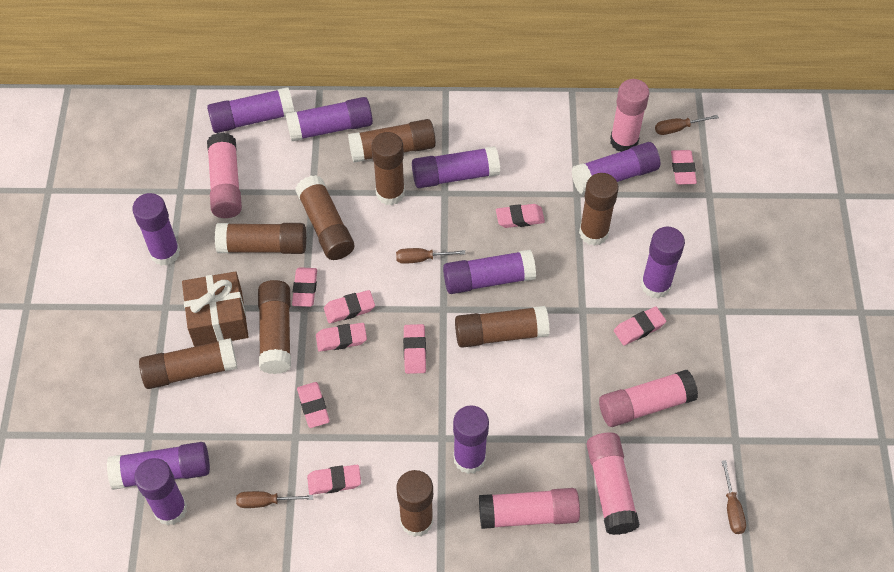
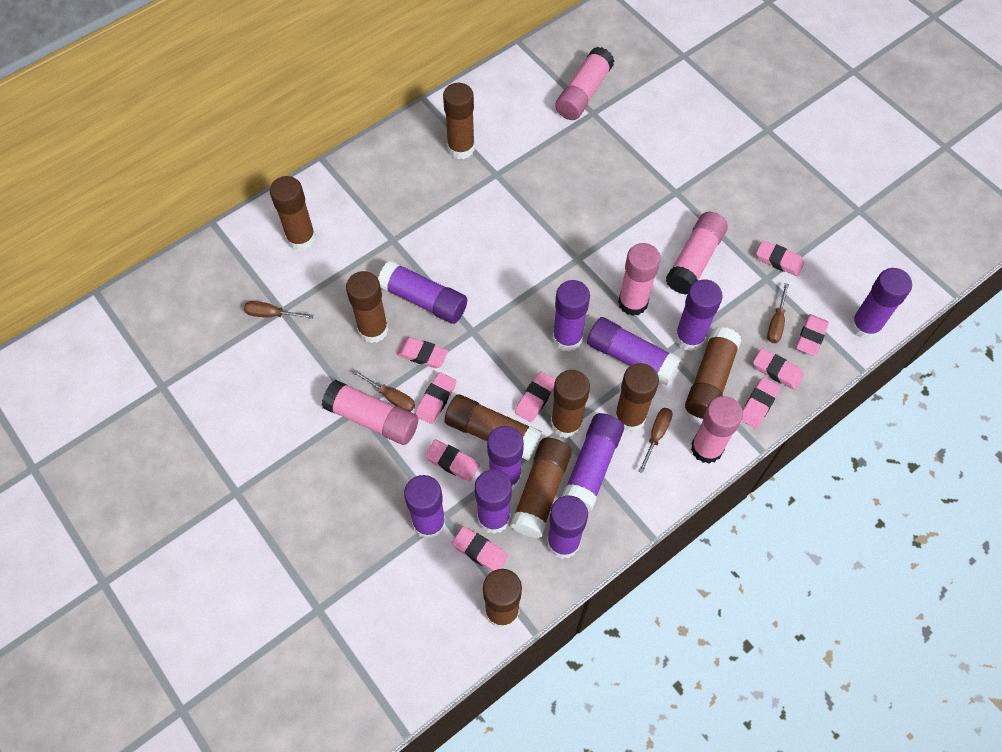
brown gift: 1 -> 0

